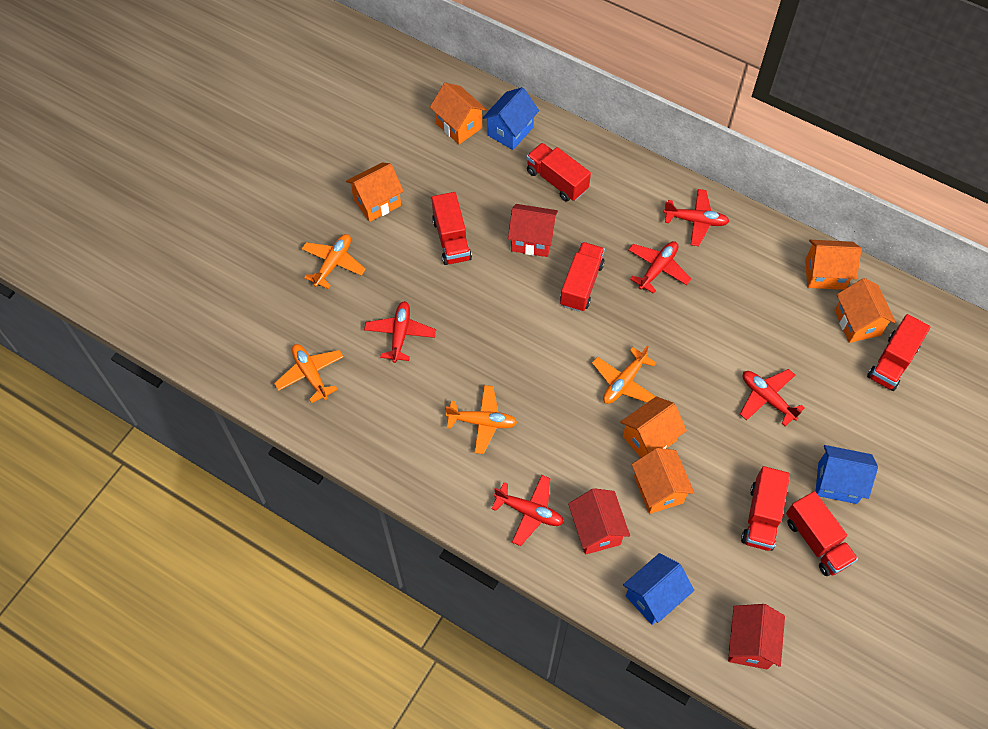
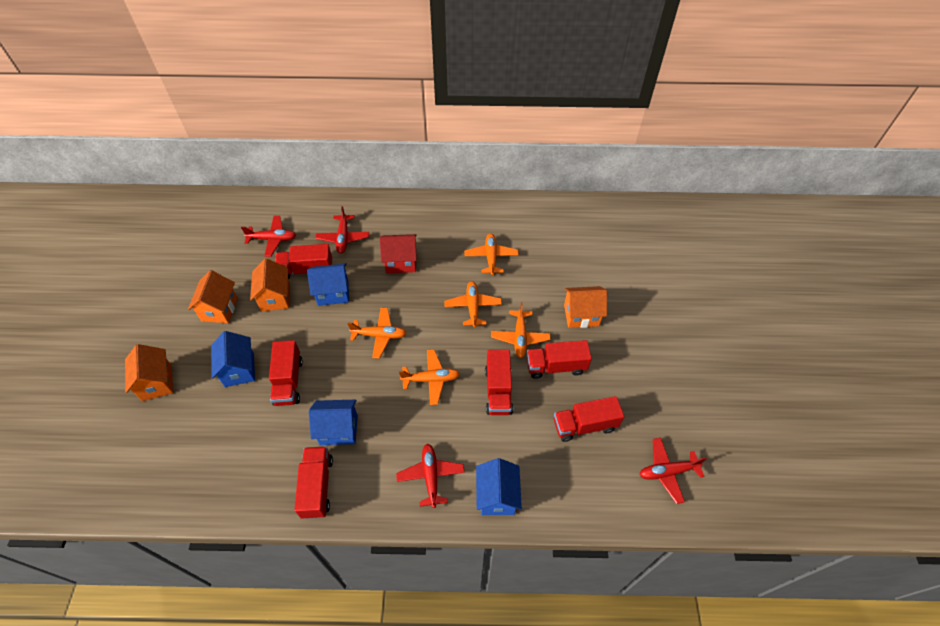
blue house: 3 -> 4
orange house: 6 -> 4
orange plane: 4 -> 5
red house: 3 -> 1
red plane: 5 -> 4

